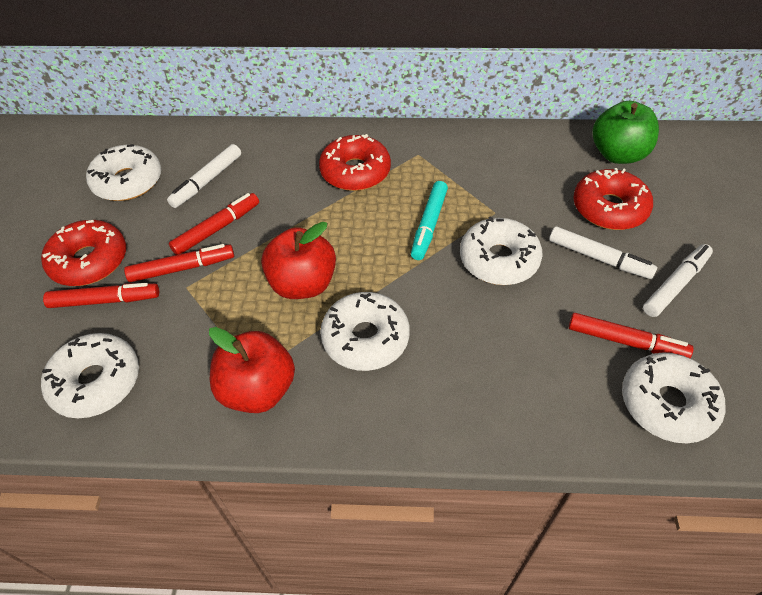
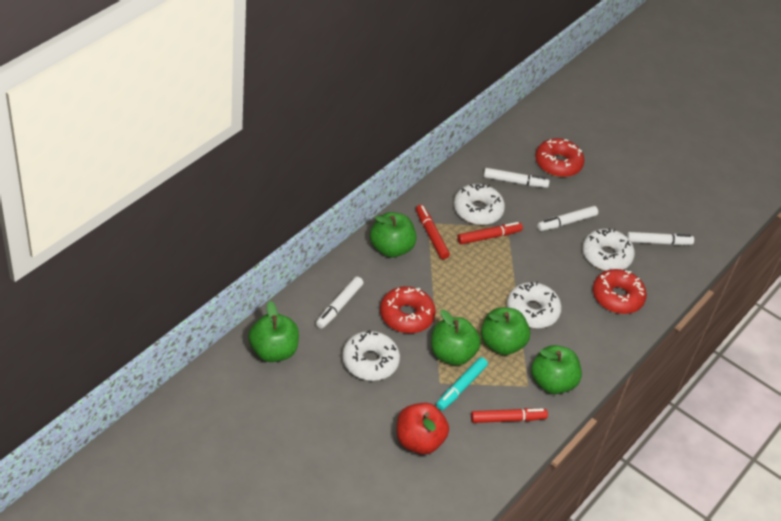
green apple: 1 -> 5
red apple: 2 -> 1
red marker: 4 -> 3
white donut: 5 -> 4
white marker: 3 -> 4

